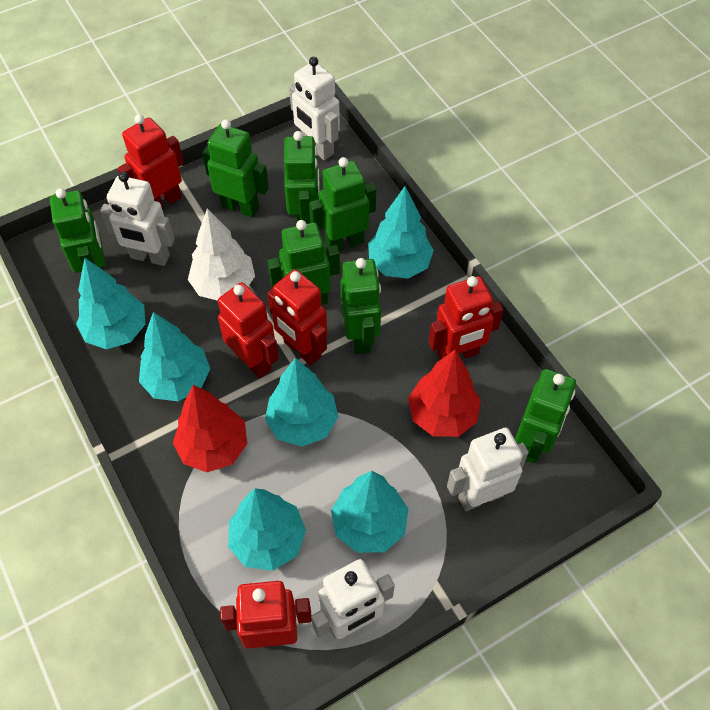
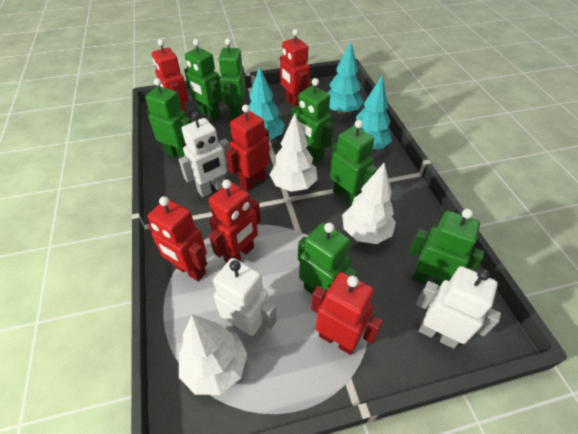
red robot: 5 -> 6
red tree: 2 -> 0
turquoise tree: 6 -> 3
white robot: 4 -> 3
white tree: 1 -> 3

